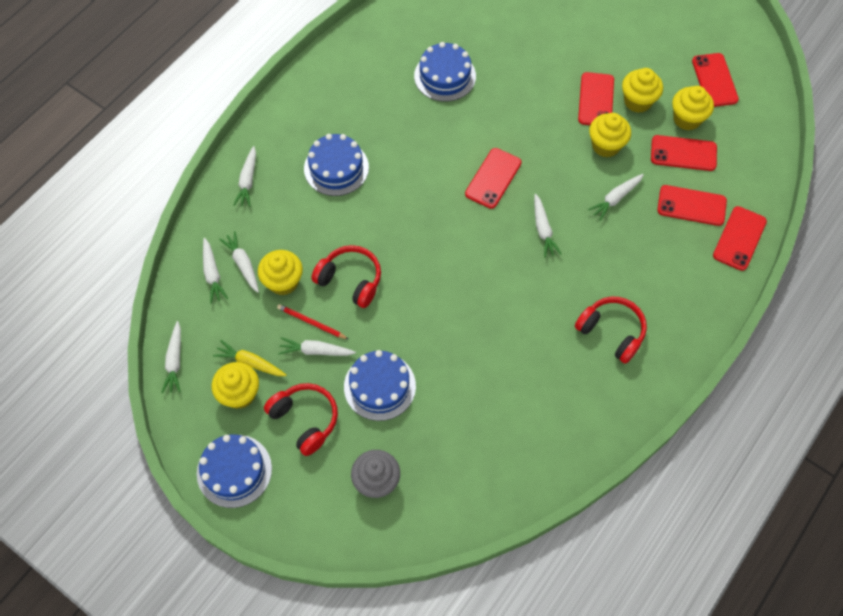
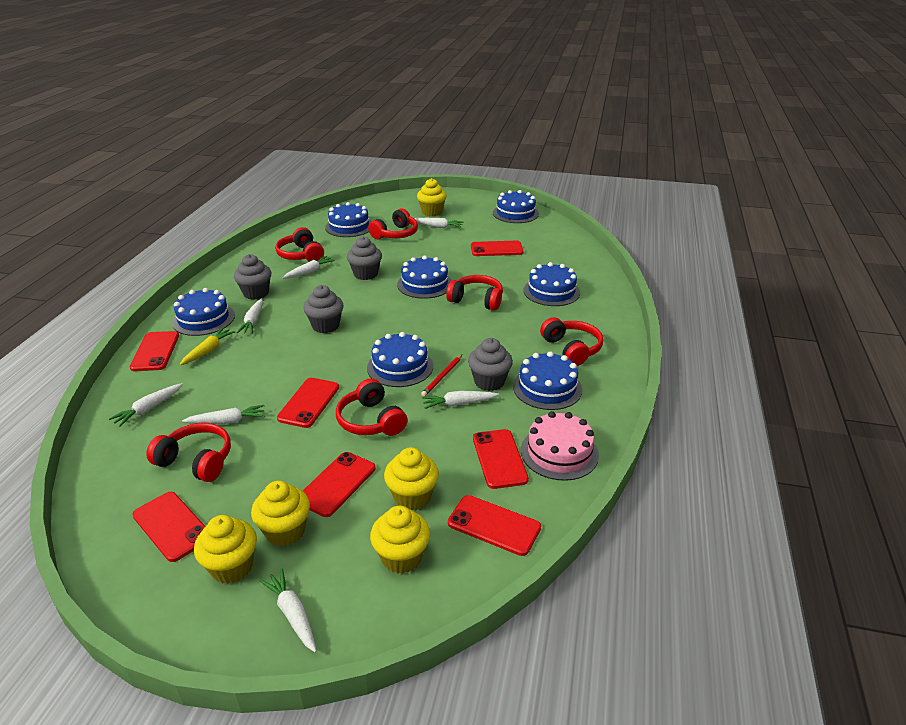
blue cake: 4 -> 7
grey cupcake: 1 -> 4
pink cake: 0 -> 1
red headphones: 3 -> 6
red phone: 6 -> 7

